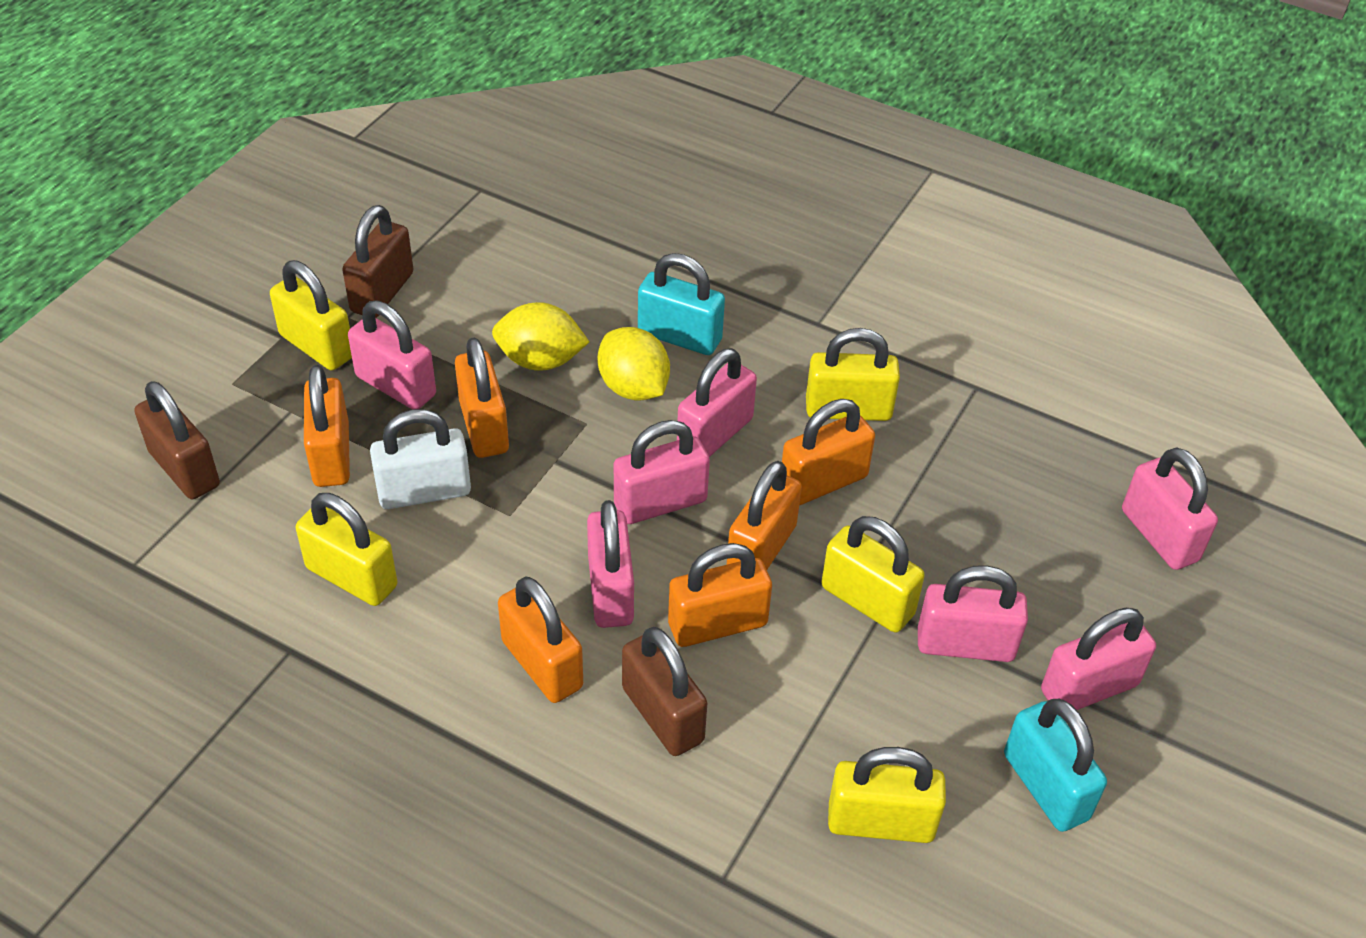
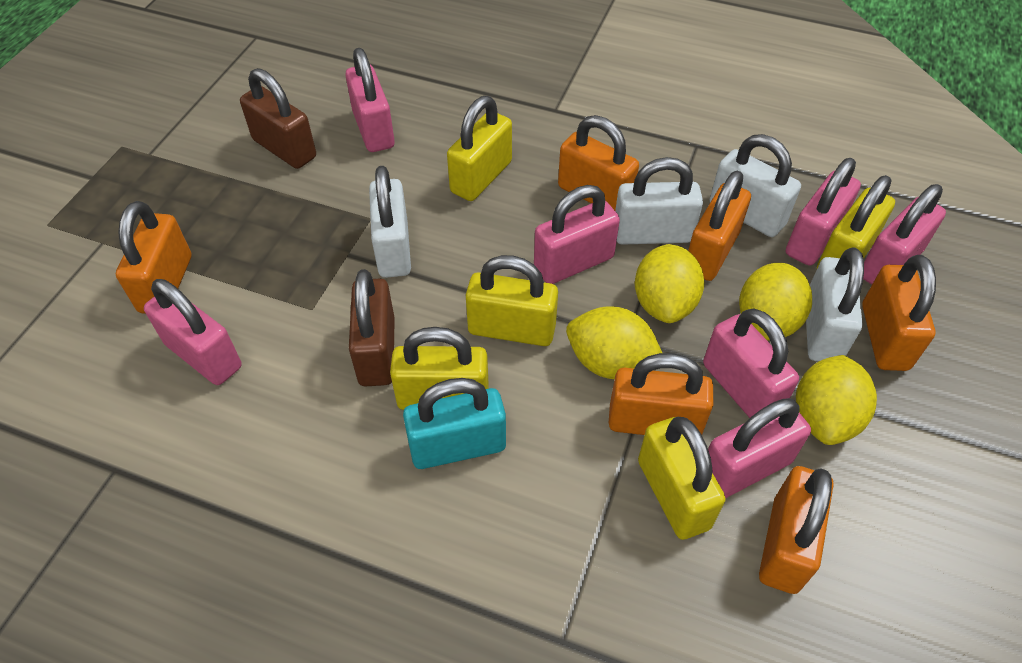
brown padlock: 3 -> 2
turquoise padlock: 2 -> 1
white padlock: 1 -> 4
yellow lemon: 2 -> 4

